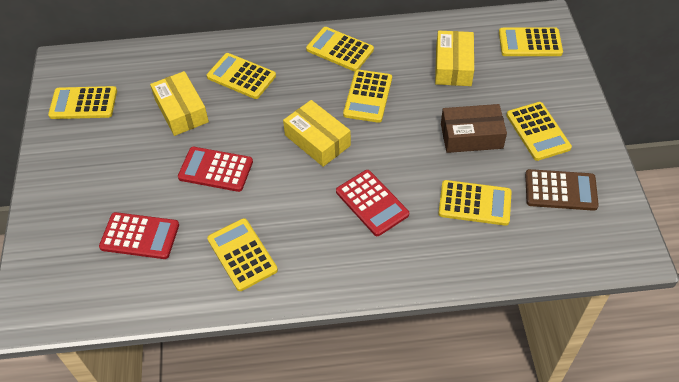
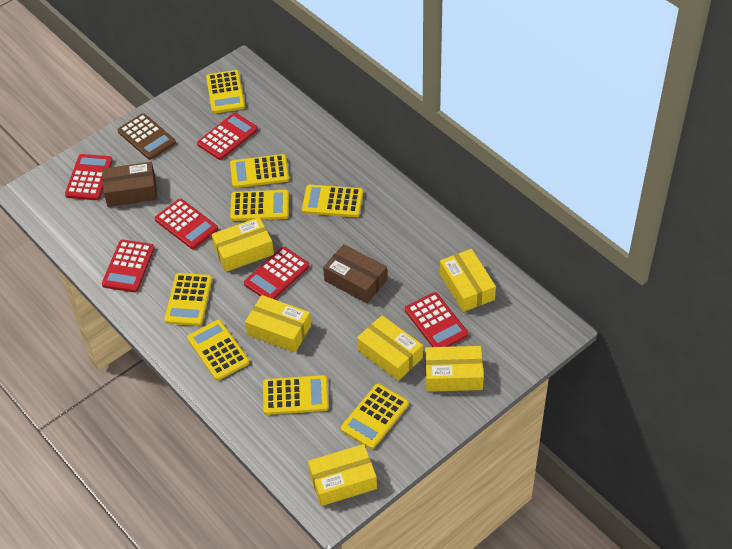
brown box: 1 -> 2
red calculator: 3 -> 6
yellow box: 3 -> 6

